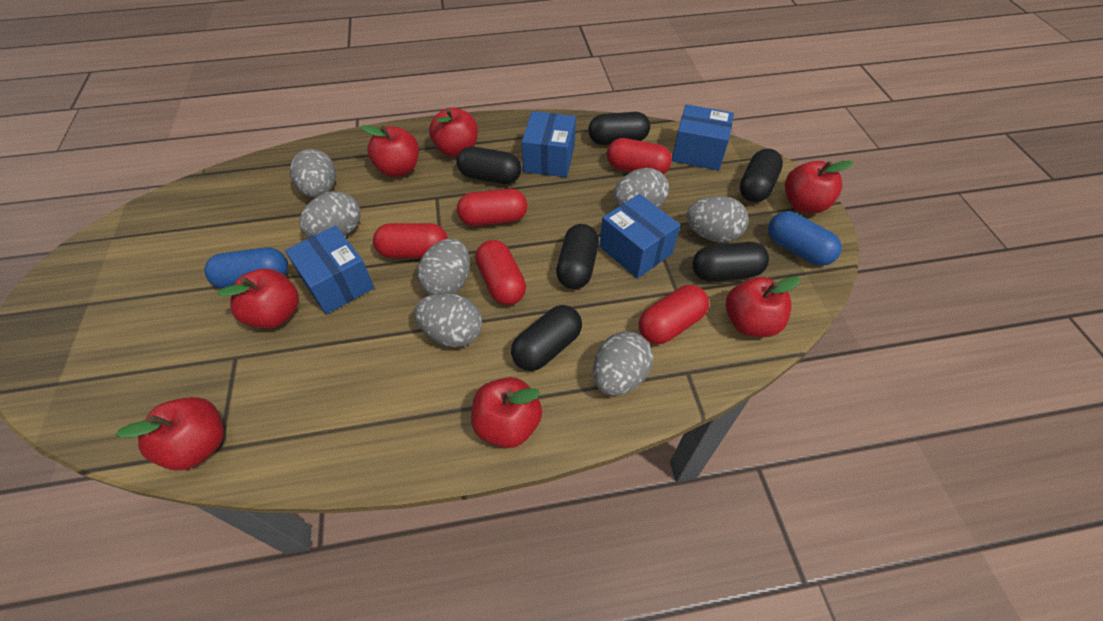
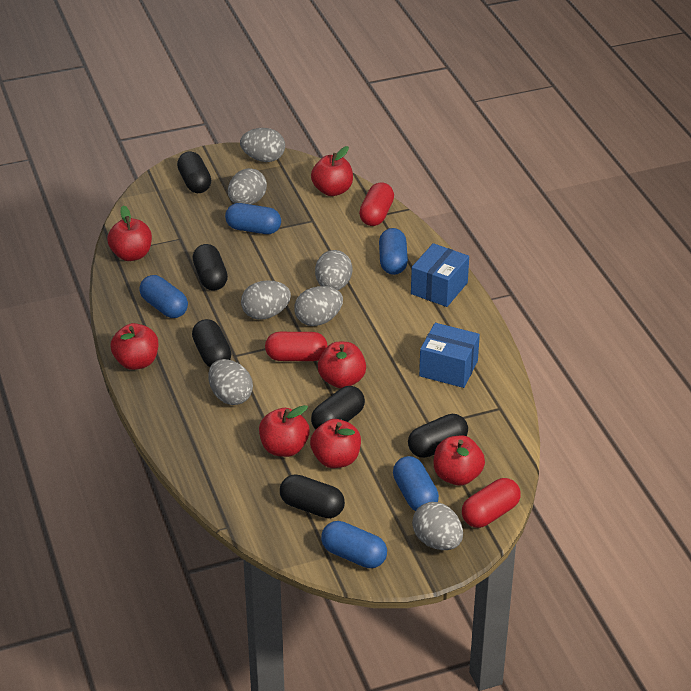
blue box: 4 -> 2
blue capsule: 2 -> 5
red capsule: 5 -> 3

